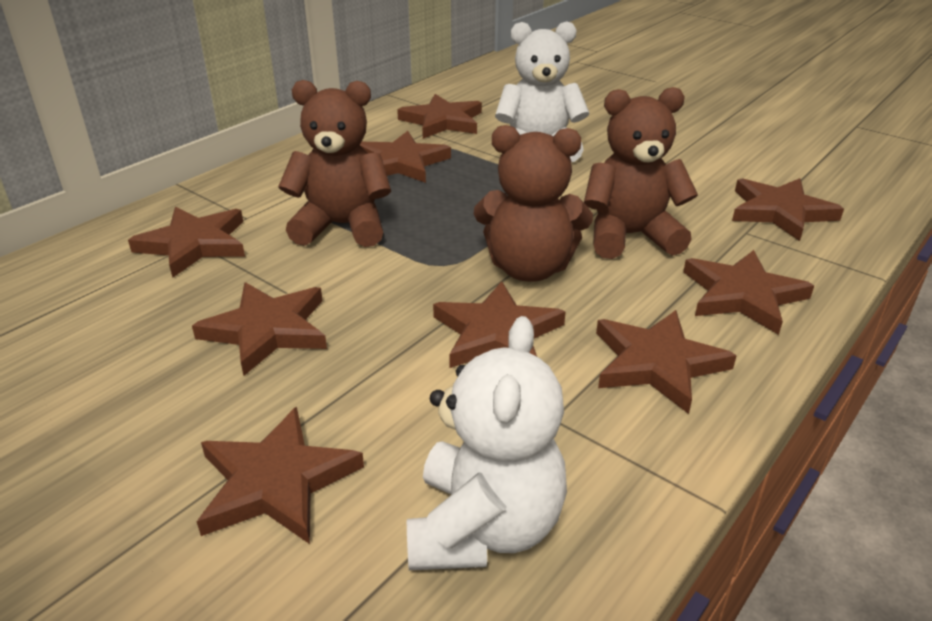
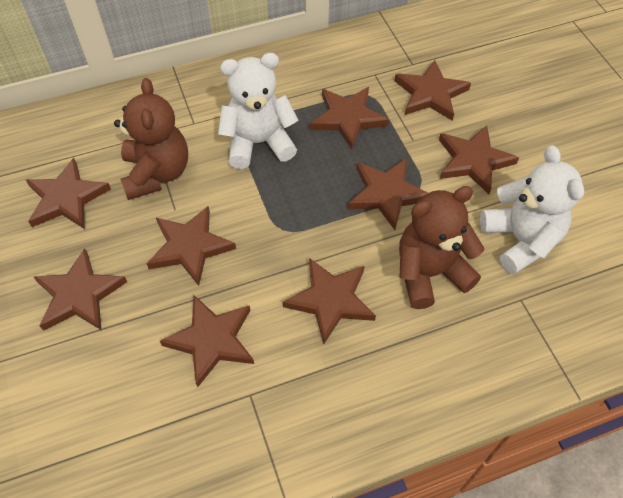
brown teddy bear: 3 -> 2

